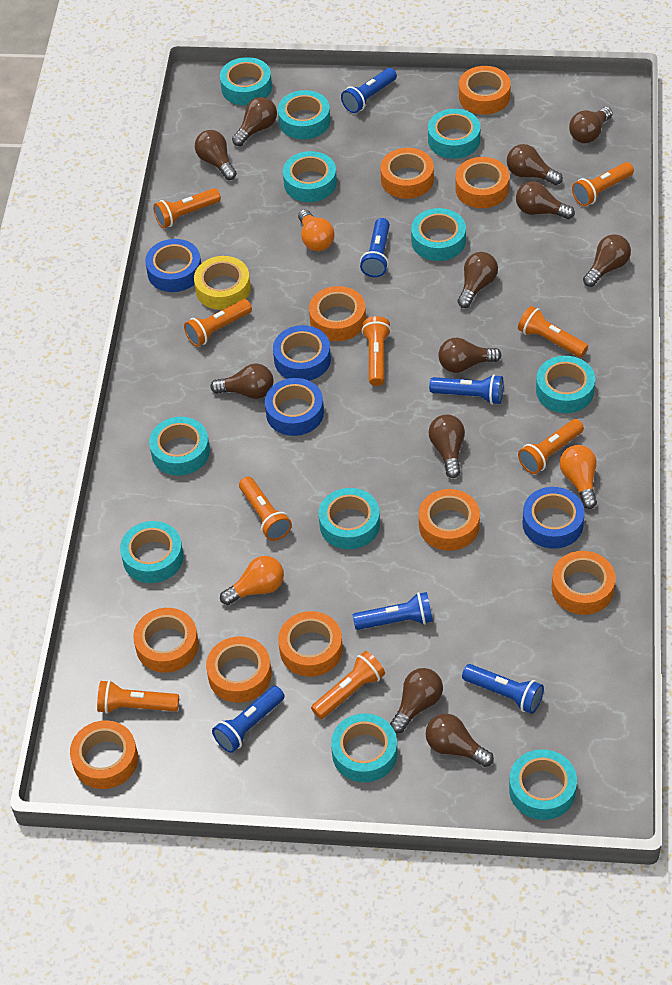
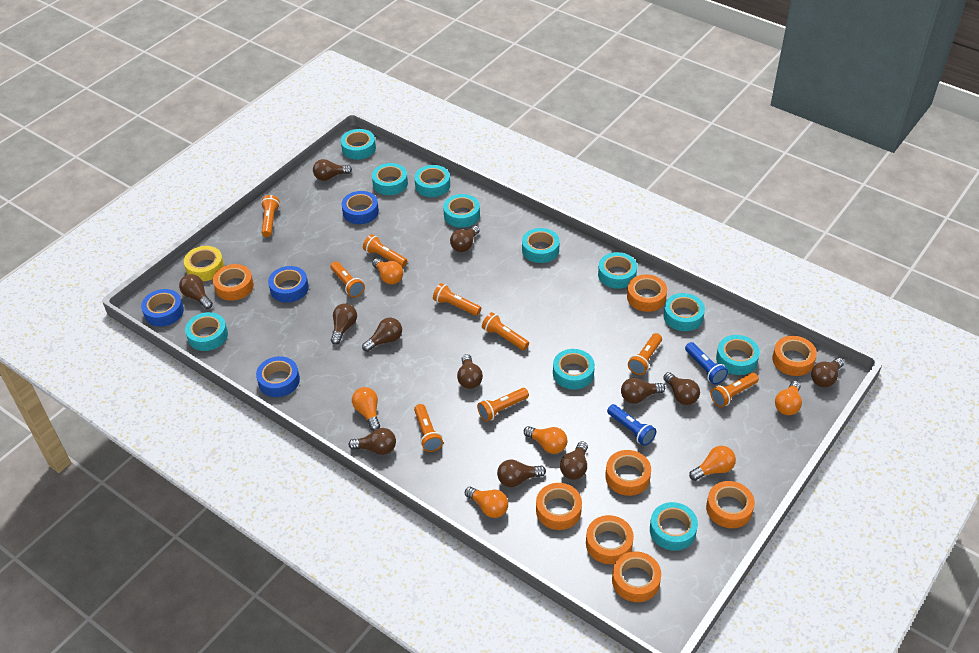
blue flashlight: 6 -> 2
orange light bulb: 3 -> 6
orange tape: 10 -> 8

